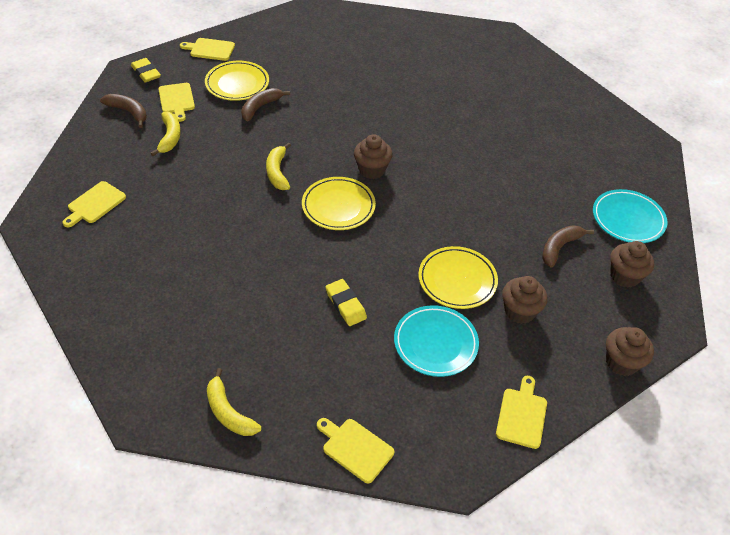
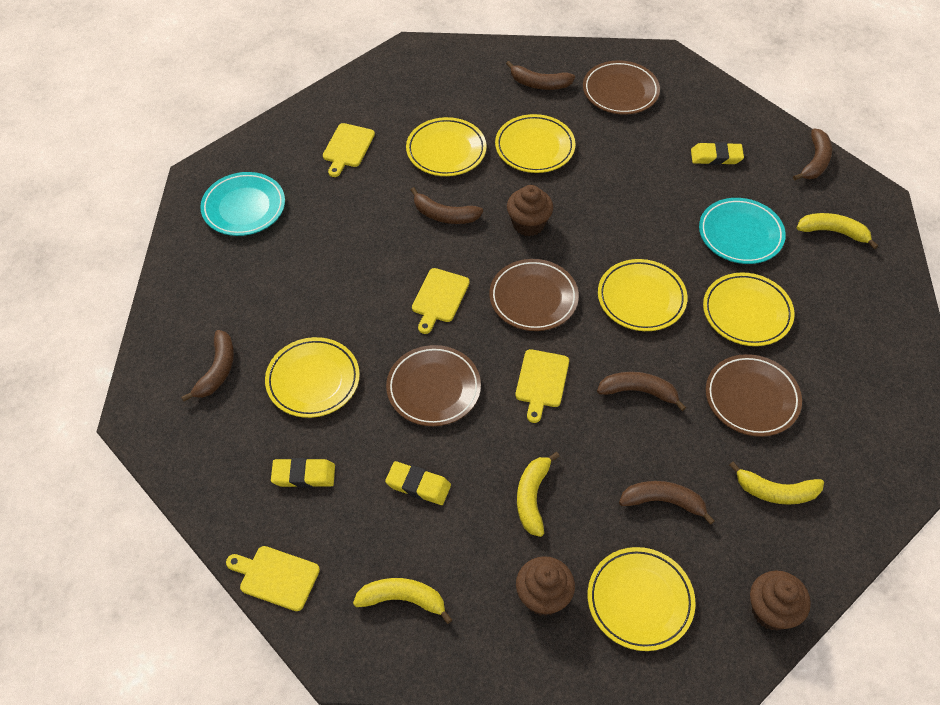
brown banana: 3 -> 6
brown cupcake: 4 -> 3
brown plate: 0 -> 4
yellow banana: 3 -> 4
yellow cutting board: 5 -> 4
yellow eraser: 2 -> 3
yellow plate: 3 -> 6

